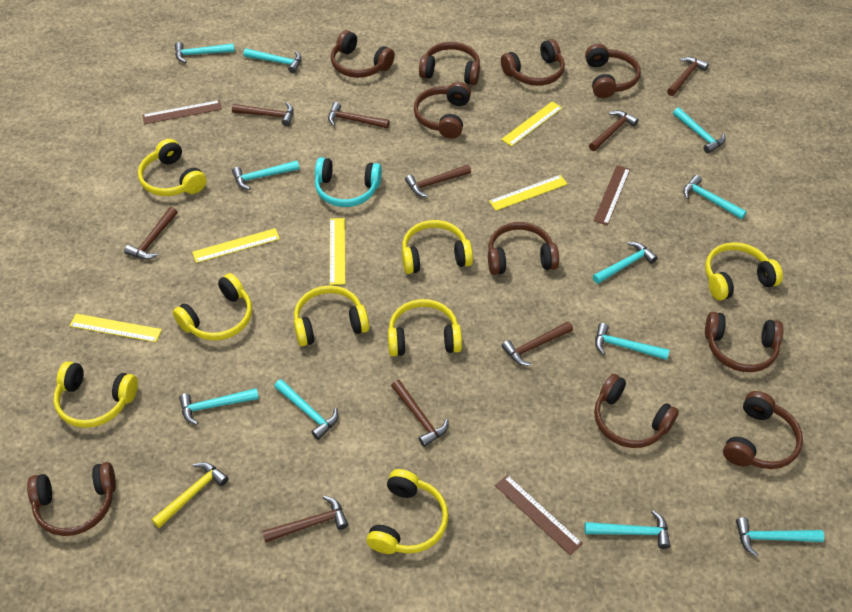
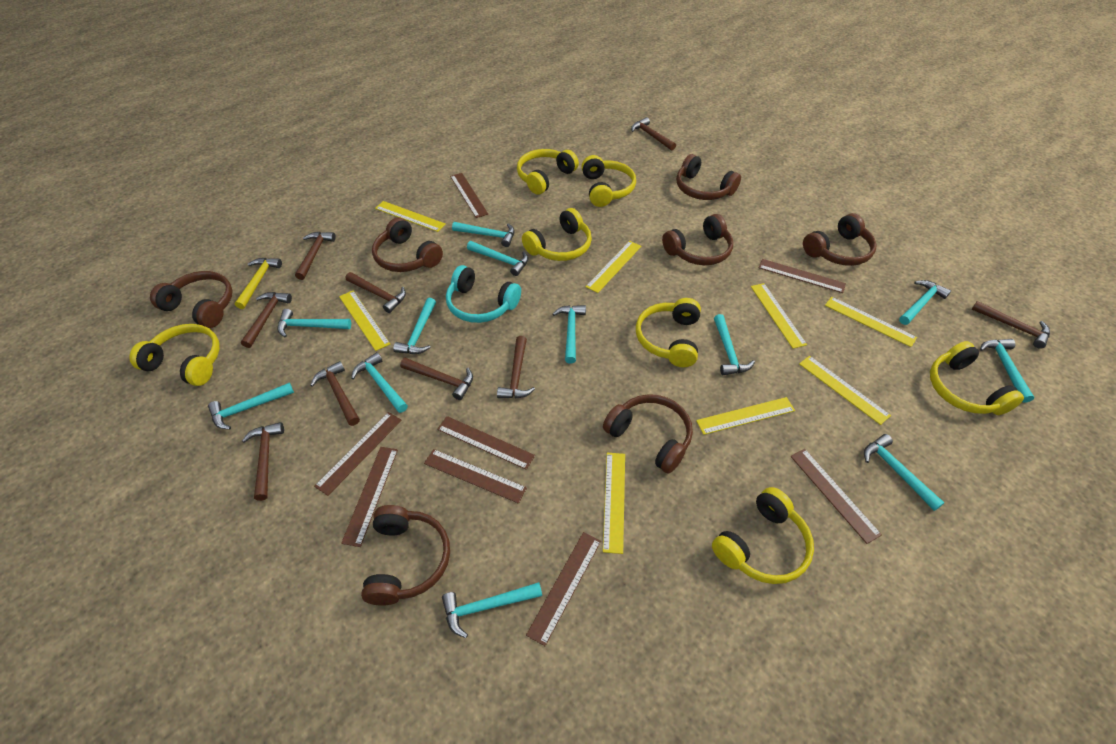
brown headphones: 10 -> 7
brown ruler: 3 -> 8
turquoise hammer: 11 -> 12
yellow headphones: 8 -> 7
yellow ruler: 5 -> 8

